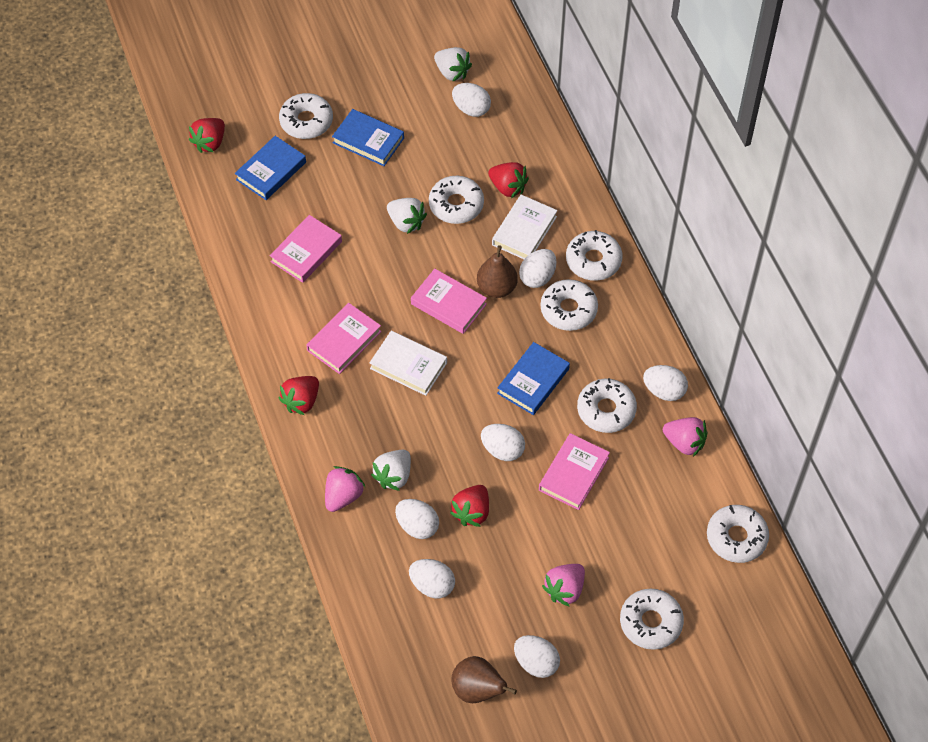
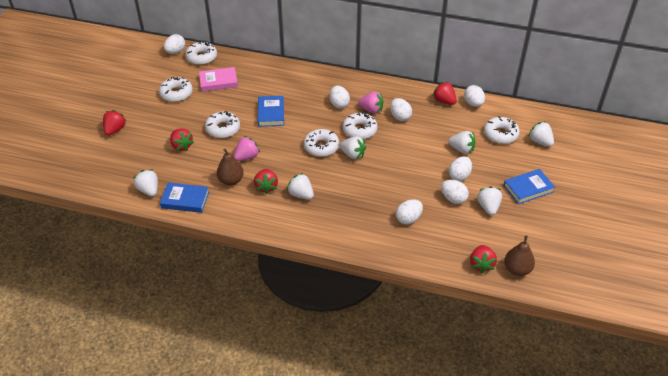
pink book: 4 -> 1
pink strawberry: 3 -> 2
red strawberry: 4 -> 5
white book: 2 -> 0
white donut: 7 -> 6
white strawberry: 3 -> 6

